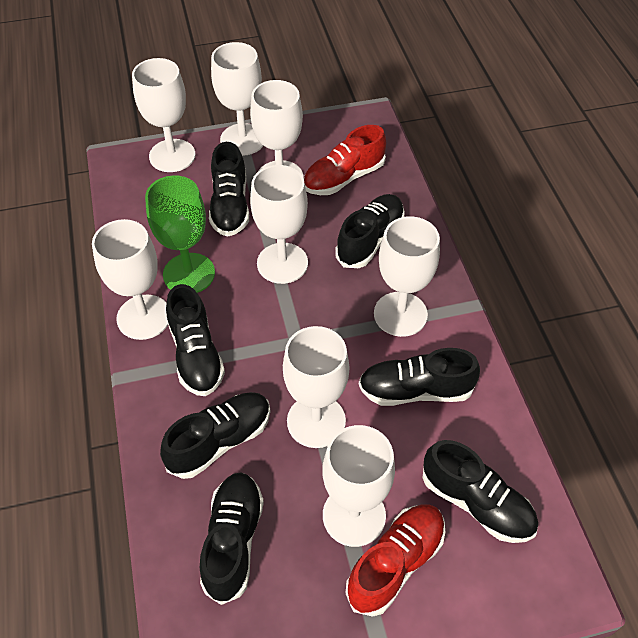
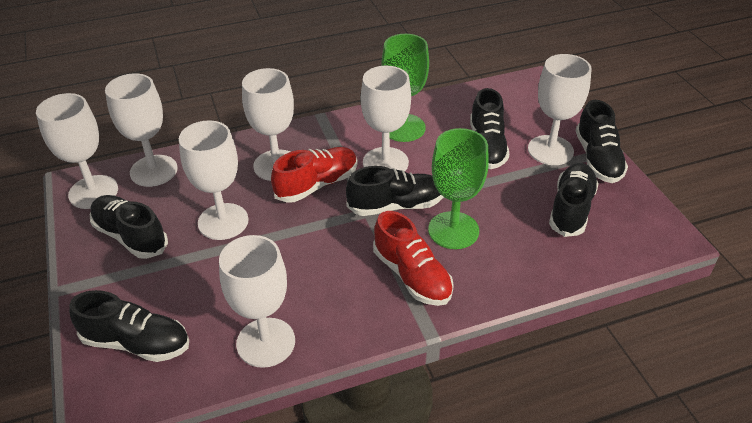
black shoe: 7 -> 6
green goblet: 1 -> 2
white goblet: 8 -> 7

